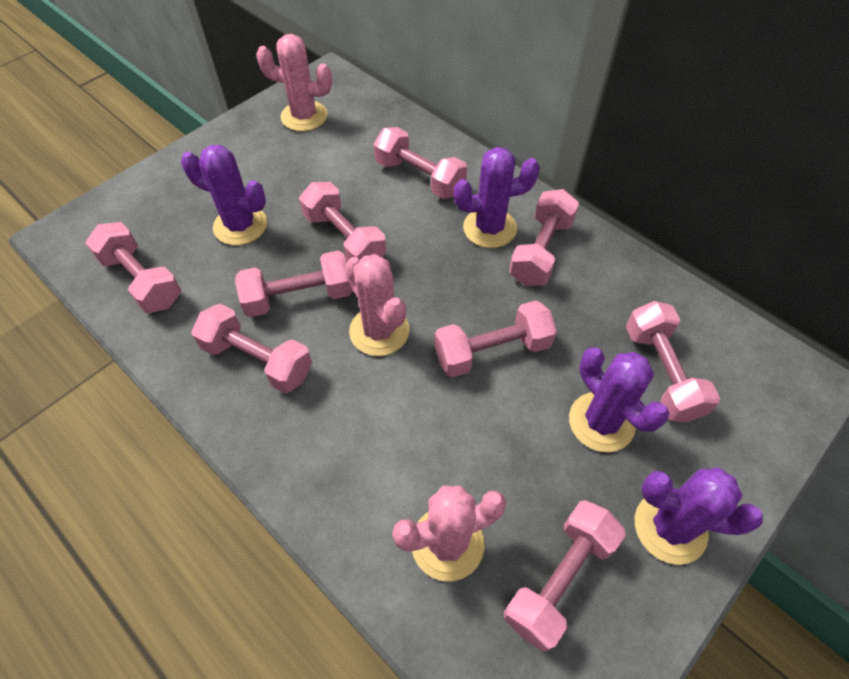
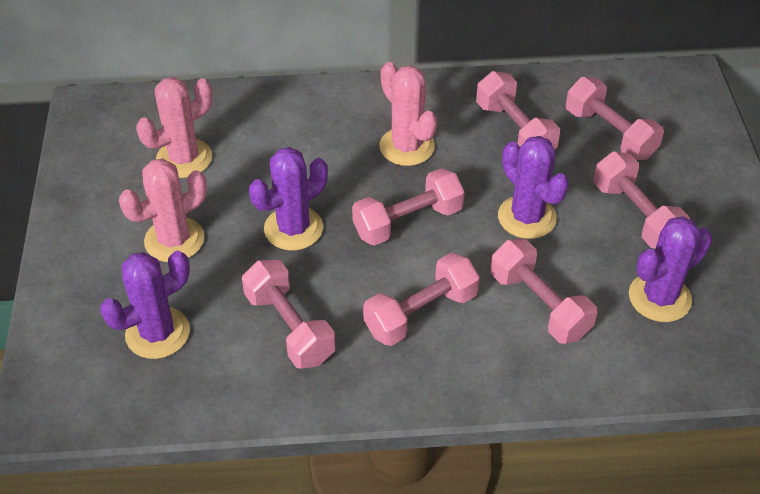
pink dumbbell: 9 -> 7

